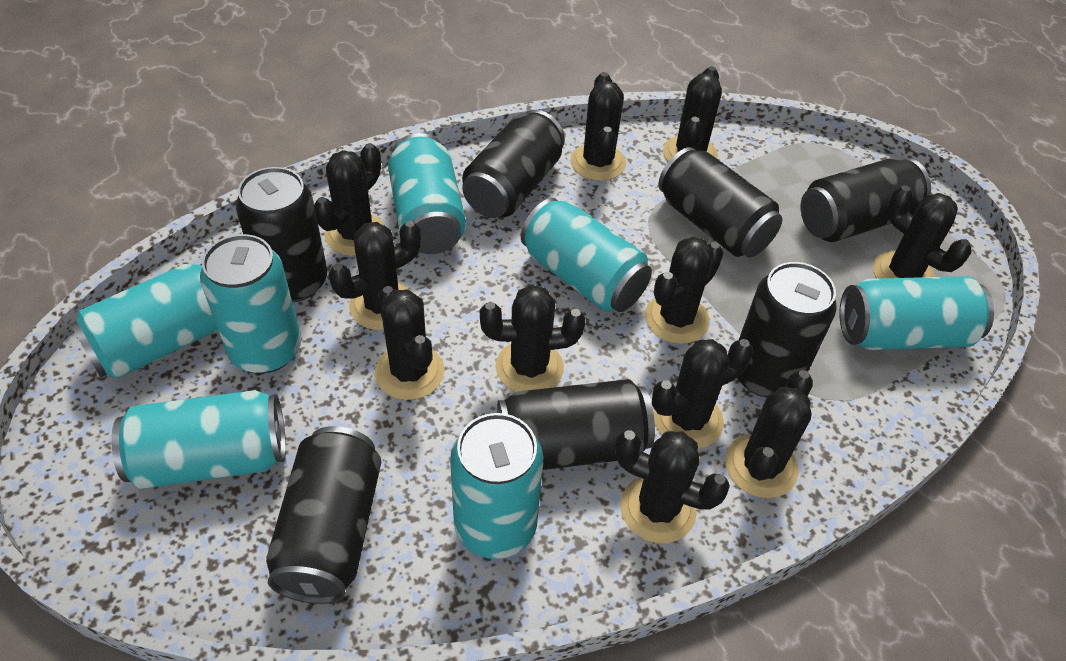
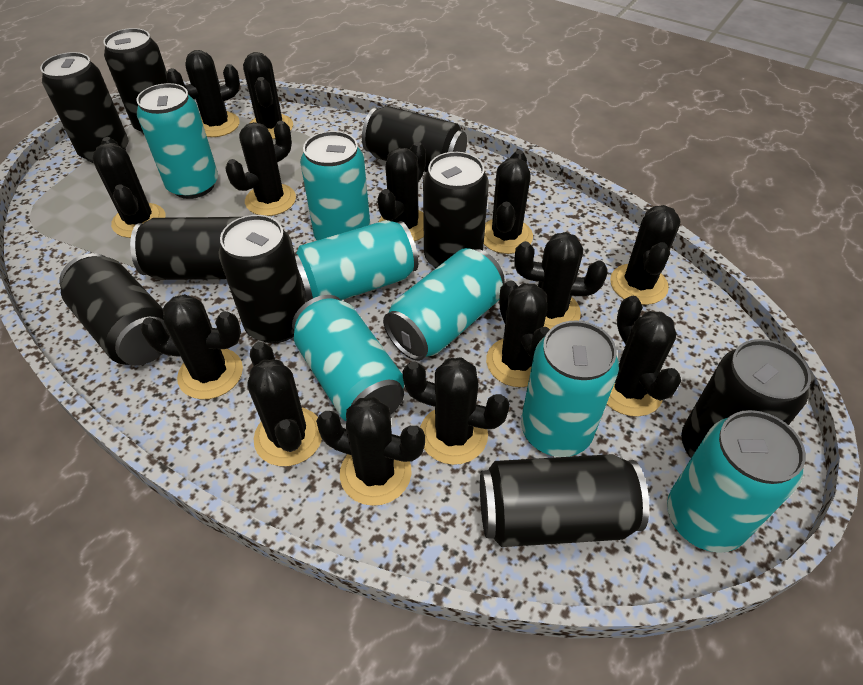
black cactus: 11 -> 14
black can: 7 -> 9

